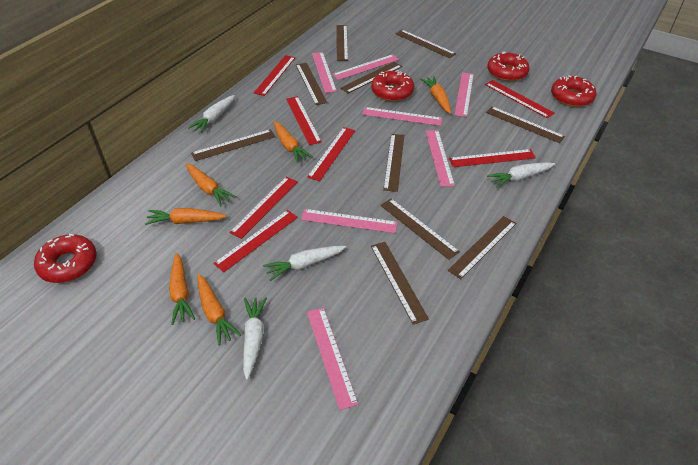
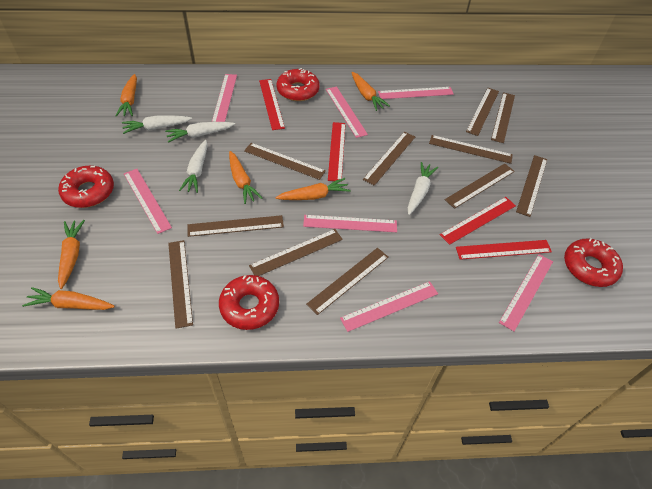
brown ruler: 10 -> 11
red ruler: 7 -> 4

